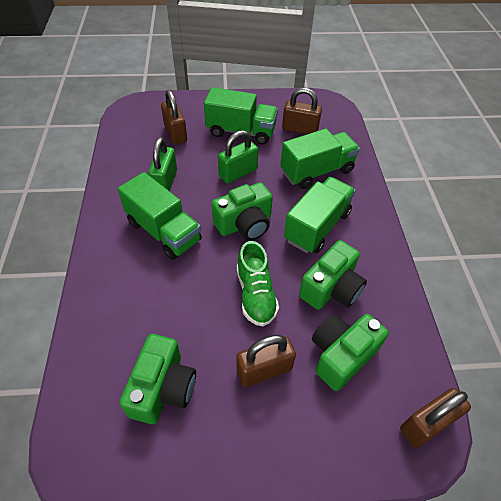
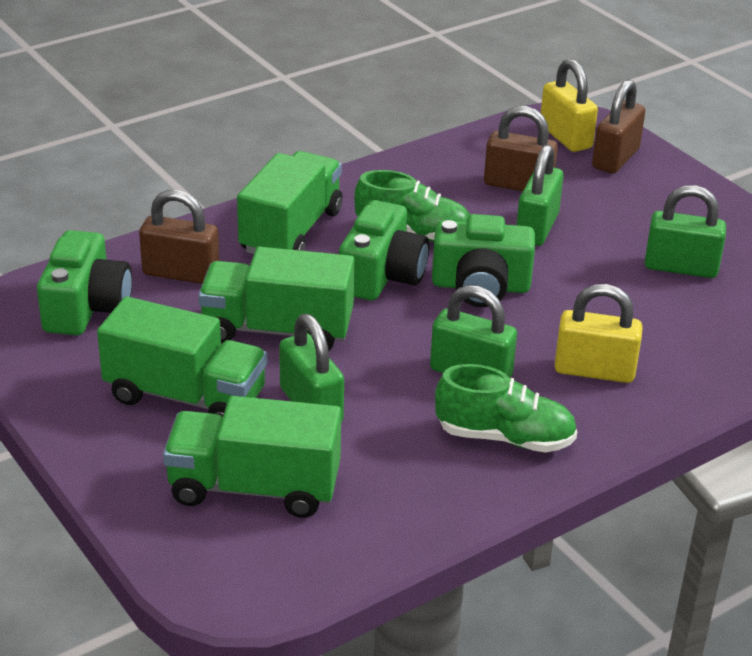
brown padlock: 4 -> 3
green camera: 4 -> 3
green padlock: 2 -> 4
green shoe: 1 -> 2
yellow padlock: 0 -> 2

